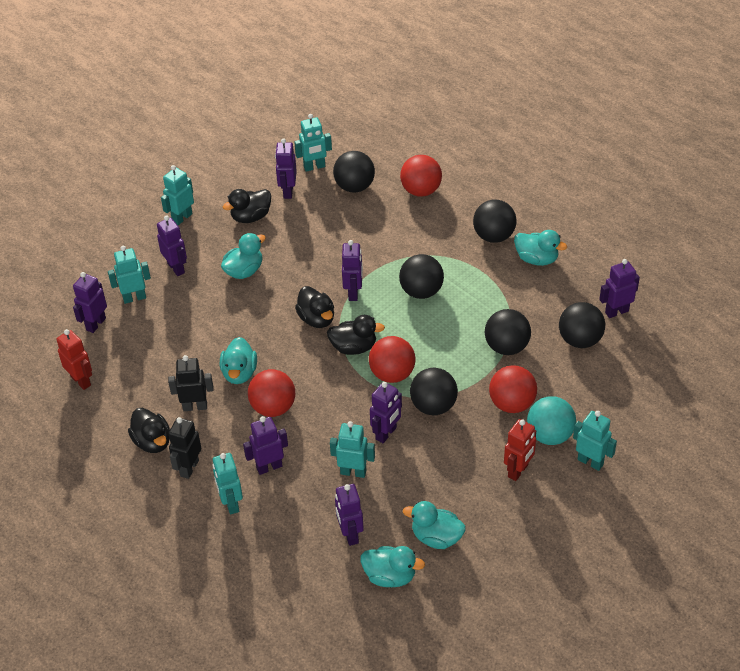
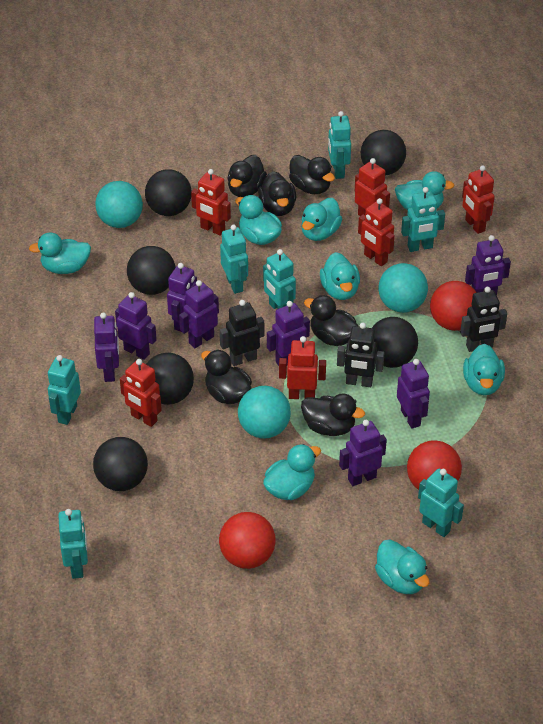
black duck: 4 -> 6
black robot: 2 -> 3
red ball: 4 -> 3
red robot: 2 -> 6
turquoise ball: 1 -> 3
turquoise duck: 5 -> 8
turquoise robot: 6 -> 7

